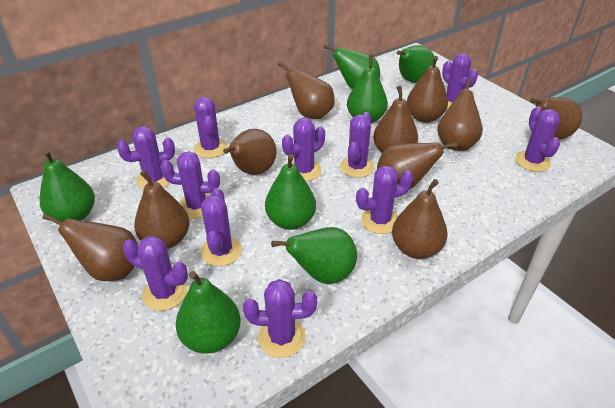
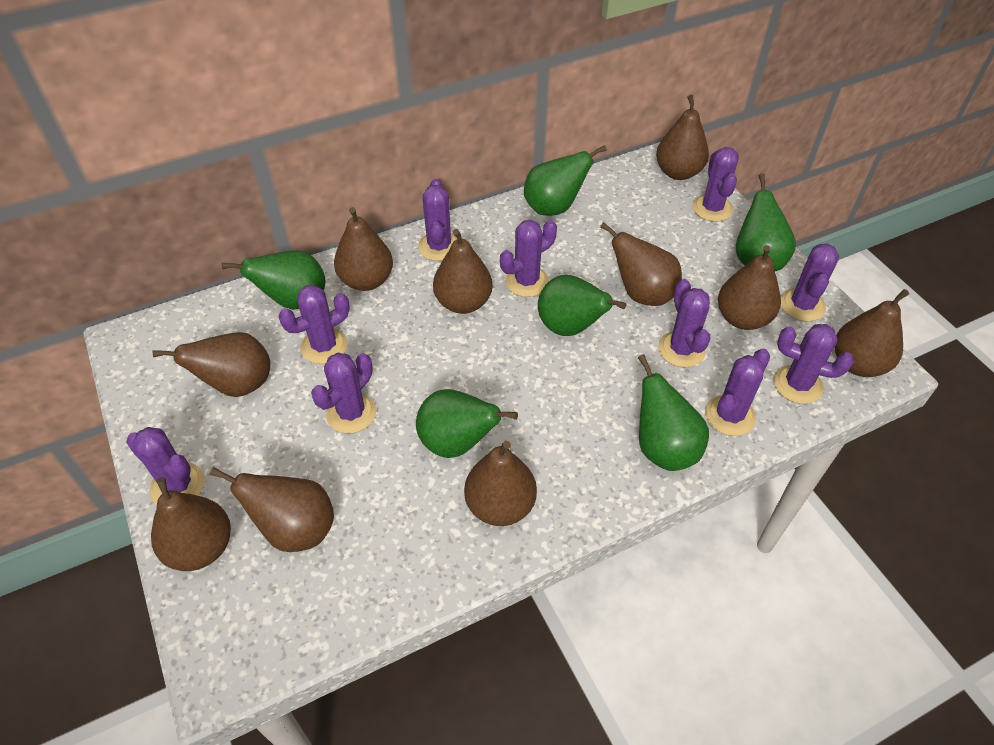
green pear: 7 -> 6
purple cactus: 11 -> 10

